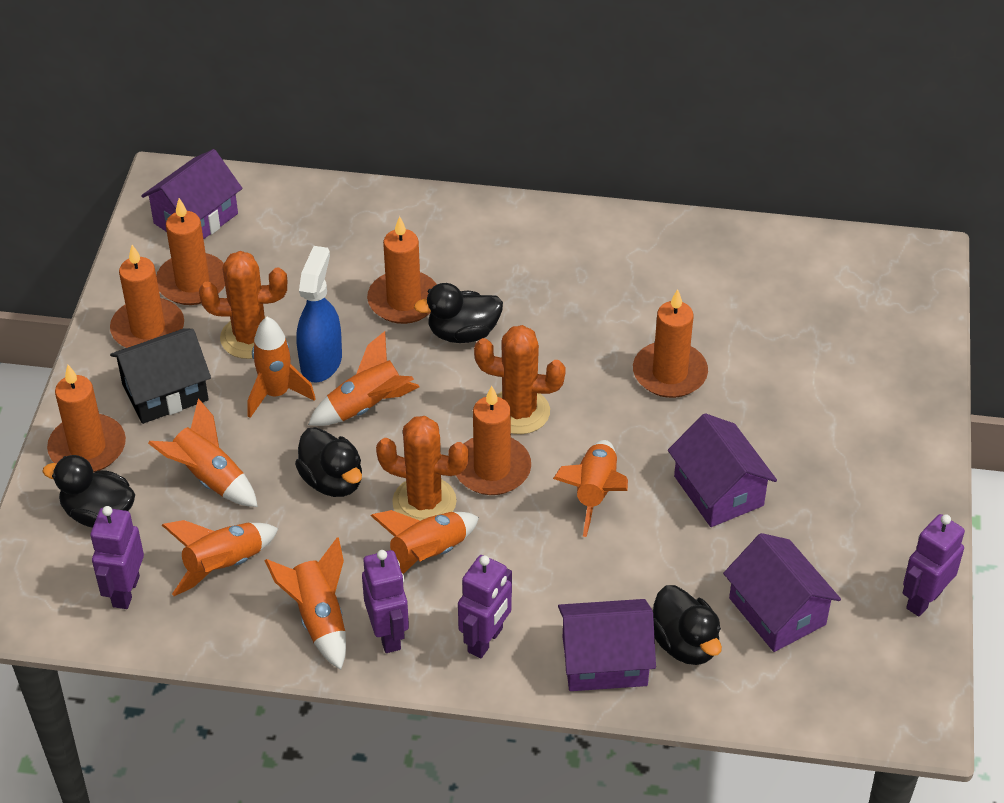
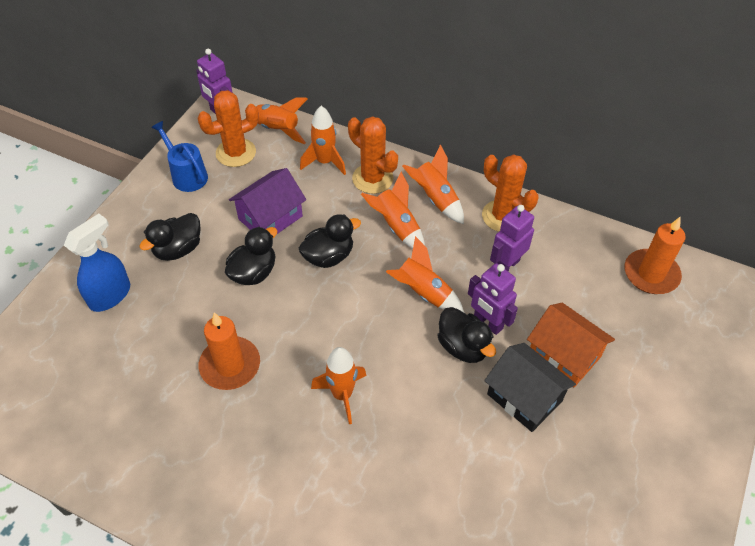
blue watering can: 0 -> 1
orange candle: 6 -> 2
orange house: 0 -> 1
orange rocket: 7 -> 6
purple house: 4 -> 1
purple robot: 4 -> 3

